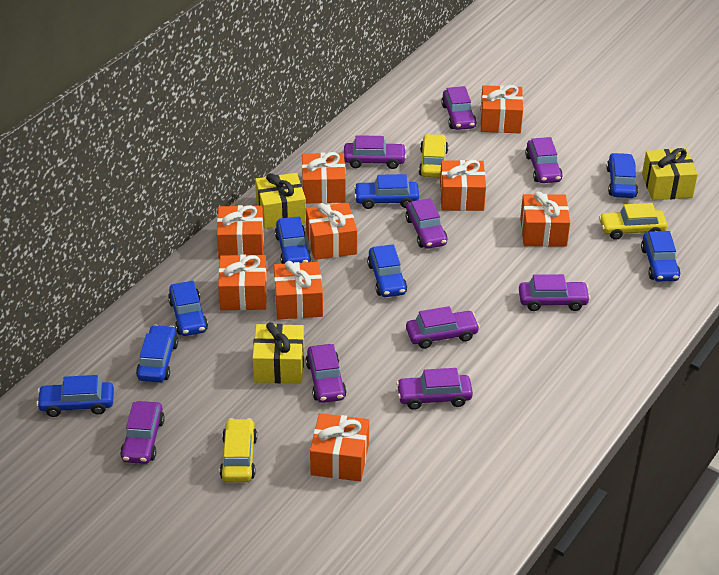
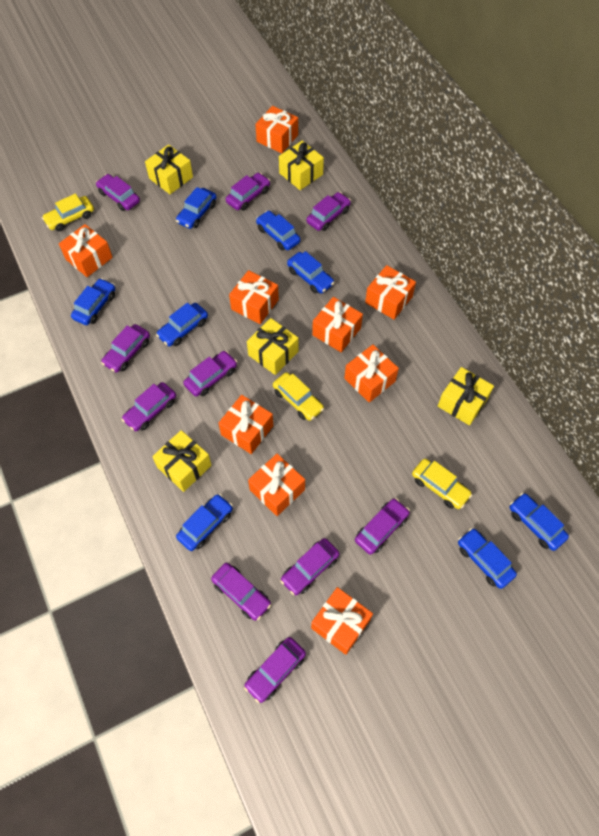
purple car: 9 -> 10
yellow gift: 3 -> 5

